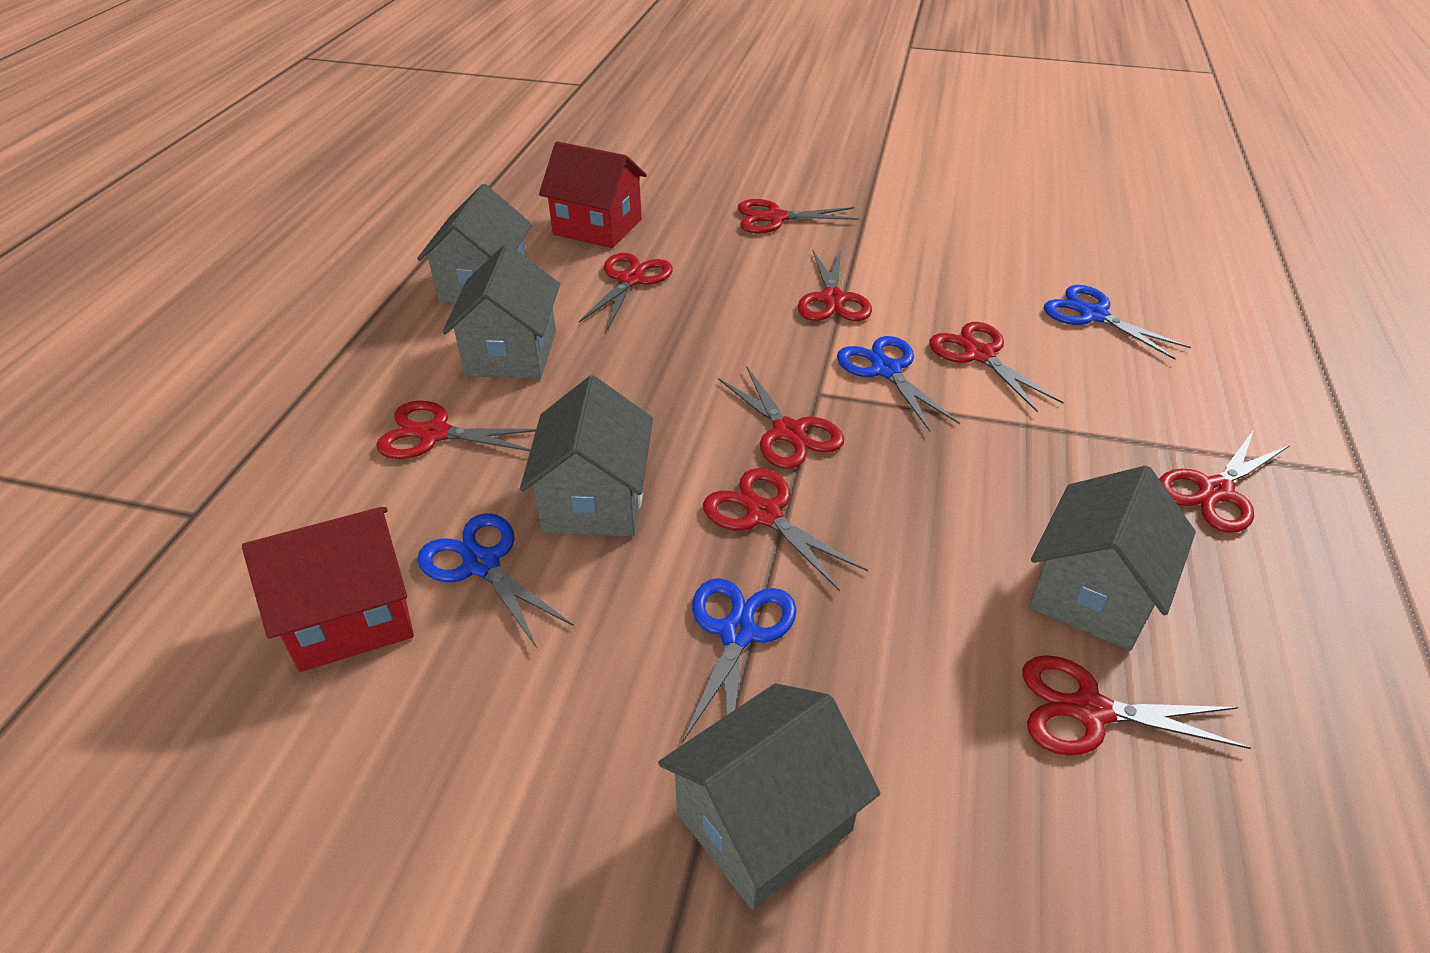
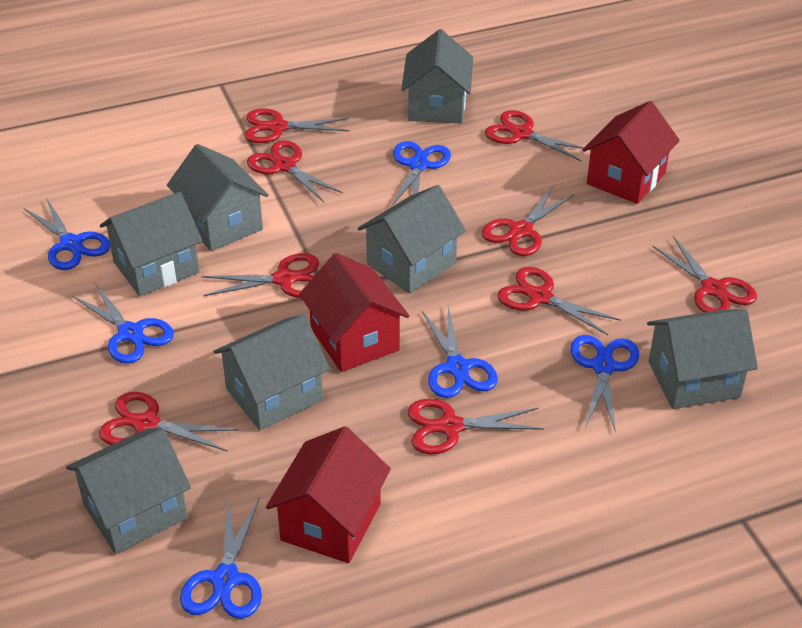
blue scissors: 4 -> 6
grey house: 5 -> 7
red house: 2 -> 3

